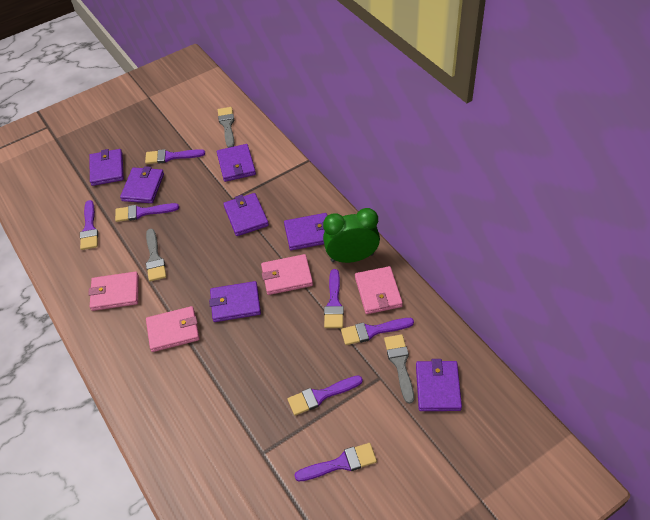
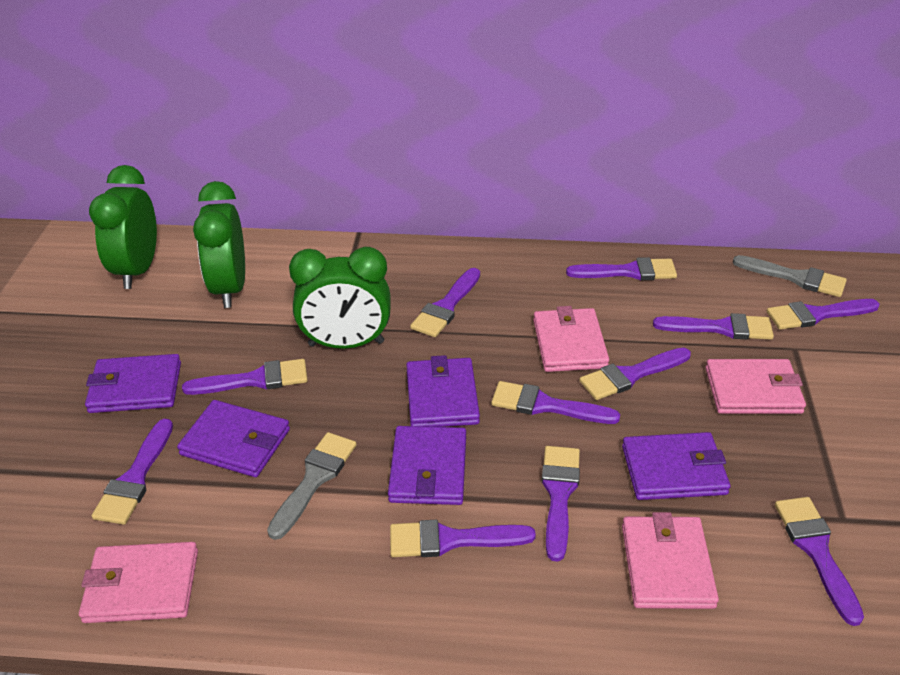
green clock: 1 -> 3
grey brush: 3 -> 2
purple brush: 7 -> 11
purple wallet: 7 -> 5

